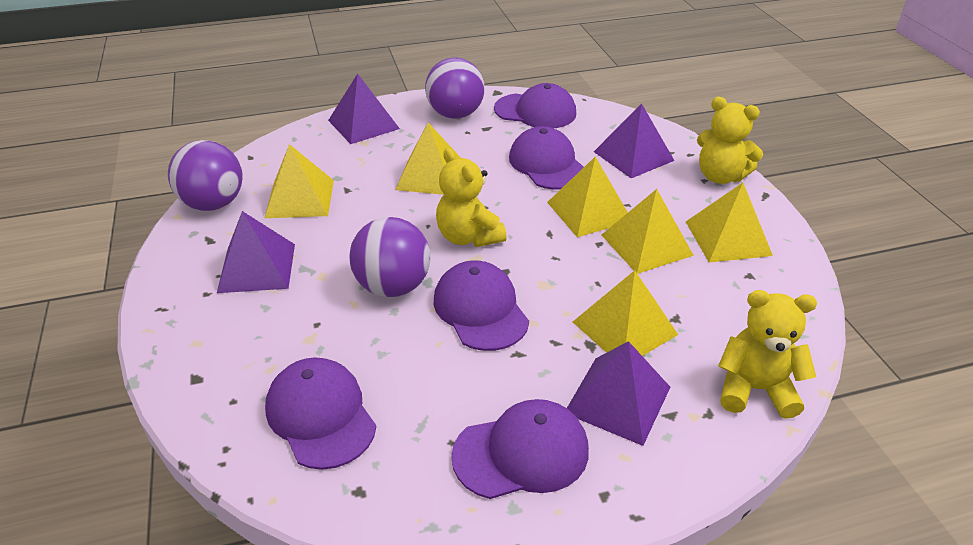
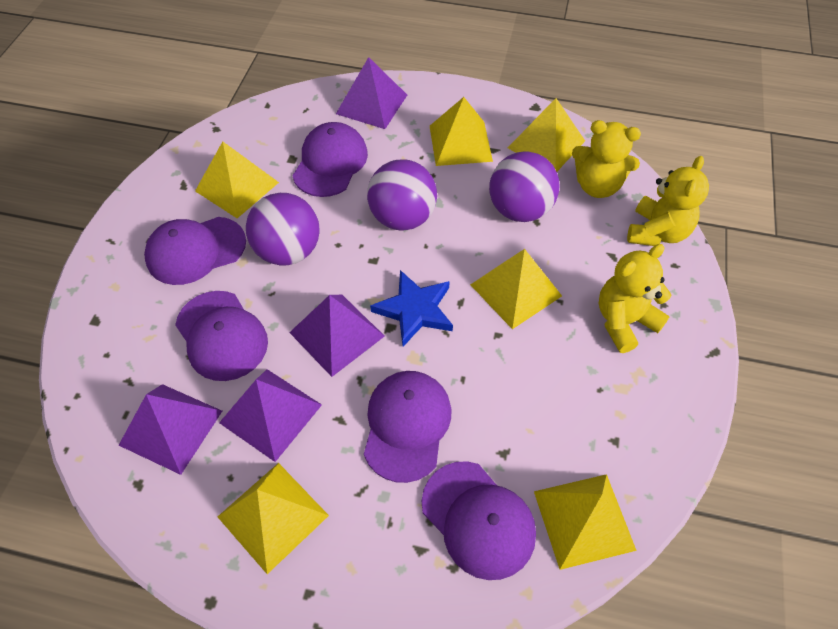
blue star: 0 -> 1

